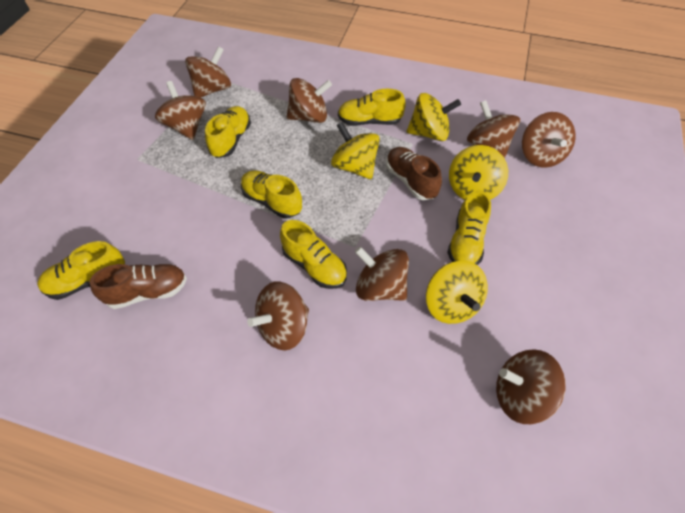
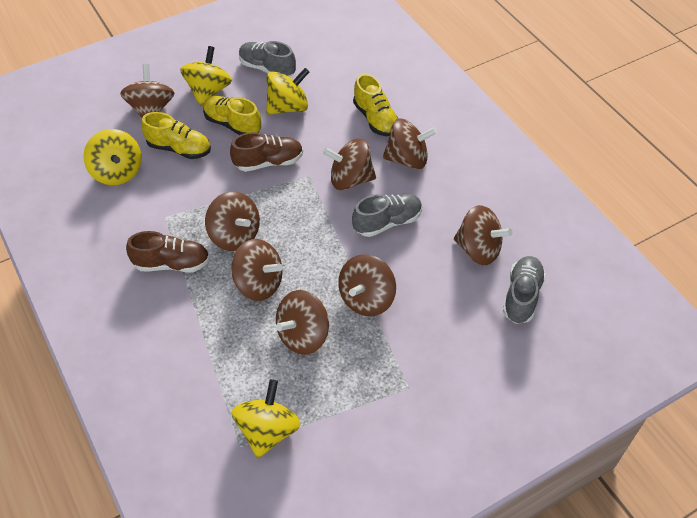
grey shoe: 0 -> 3
yellow shoe: 6 -> 3

